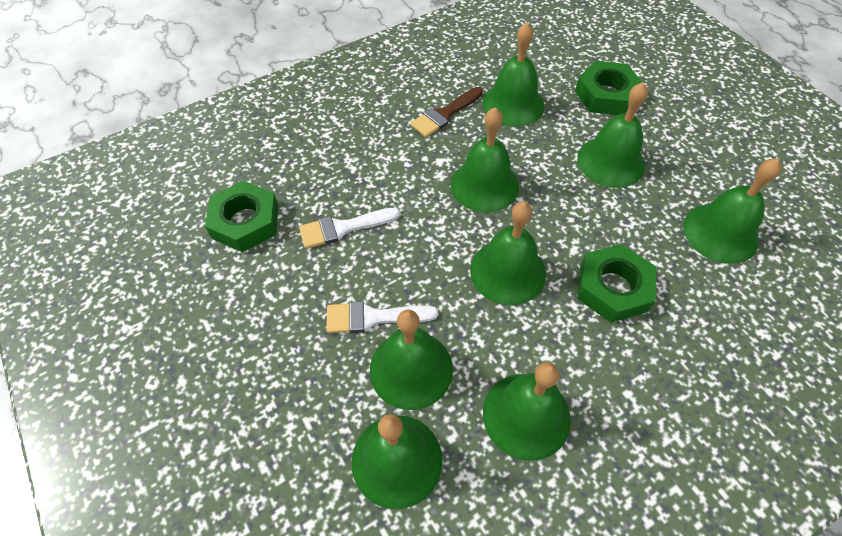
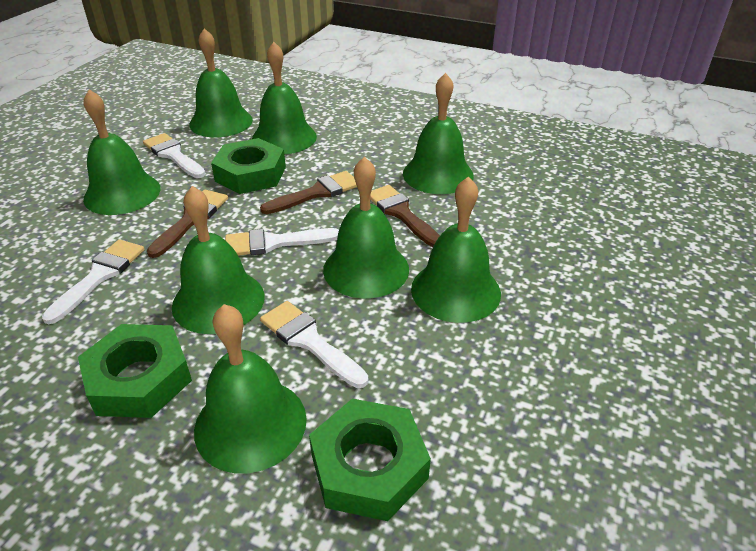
brown brush: 1 -> 3
white brush: 2 -> 4

